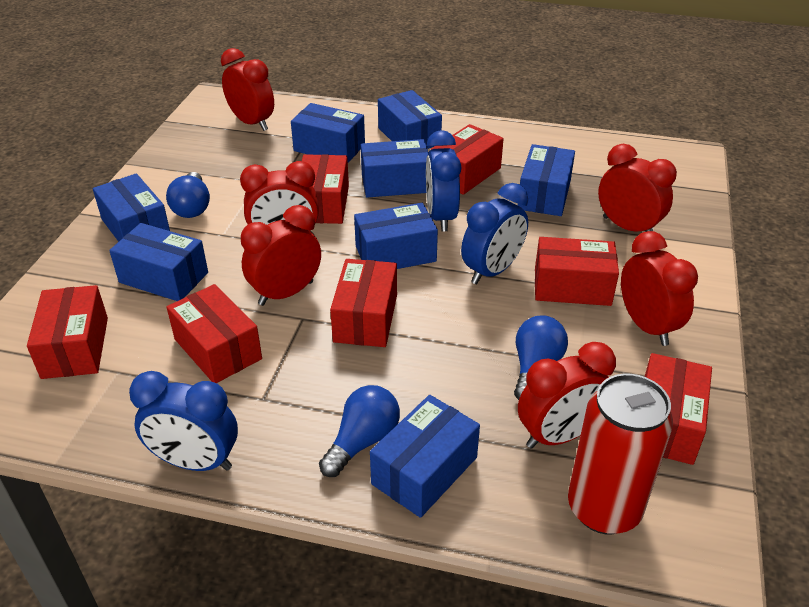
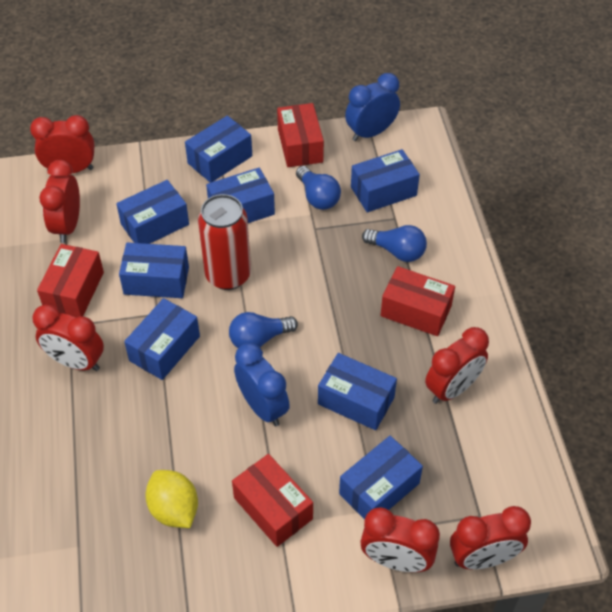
blue clock: 3 -> 2
red box: 7 -> 4
yellow lemon: 0 -> 1

